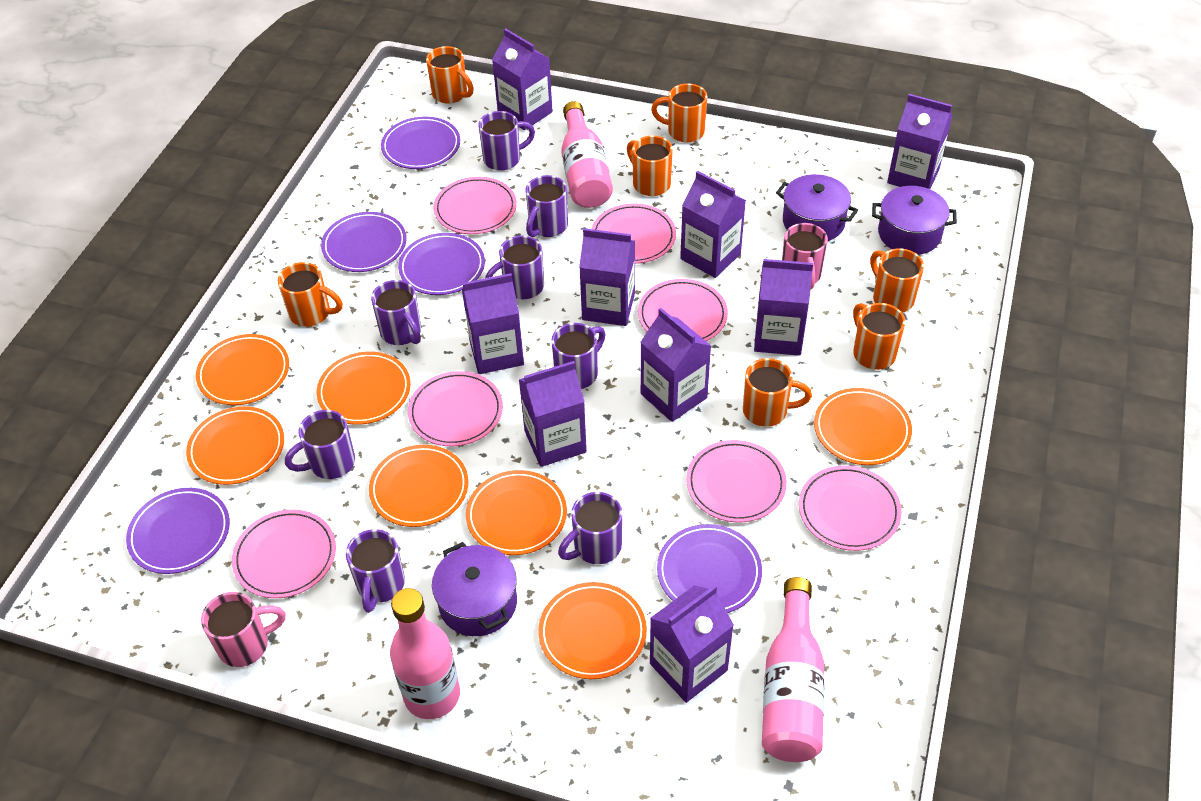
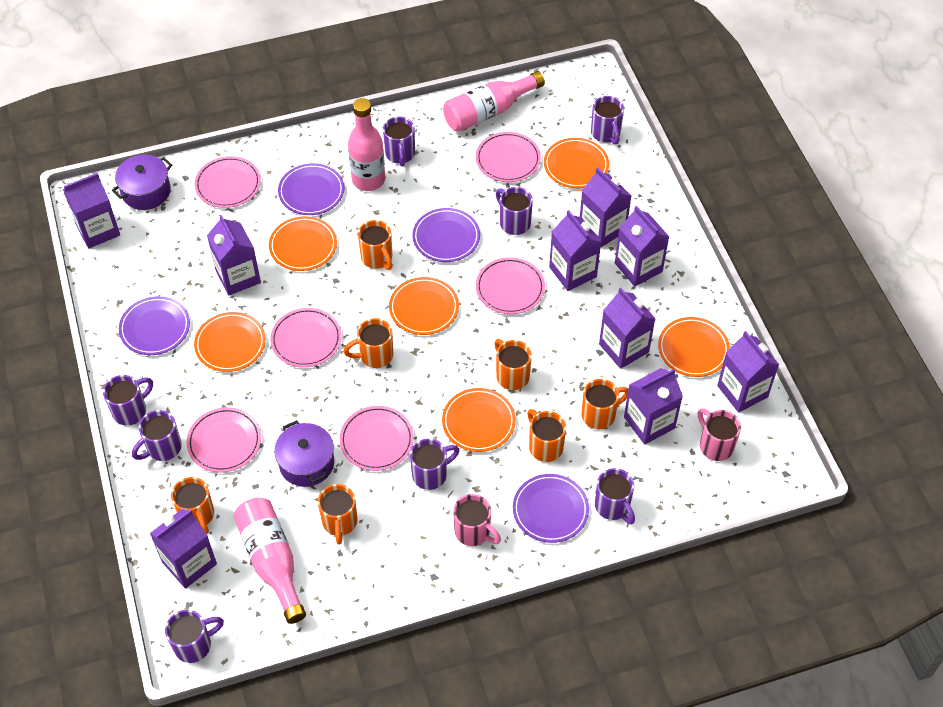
orange plate: 7 -> 6
pink plate: 7 -> 6
purple plate: 5 -> 4
purple pot: 3 -> 2

